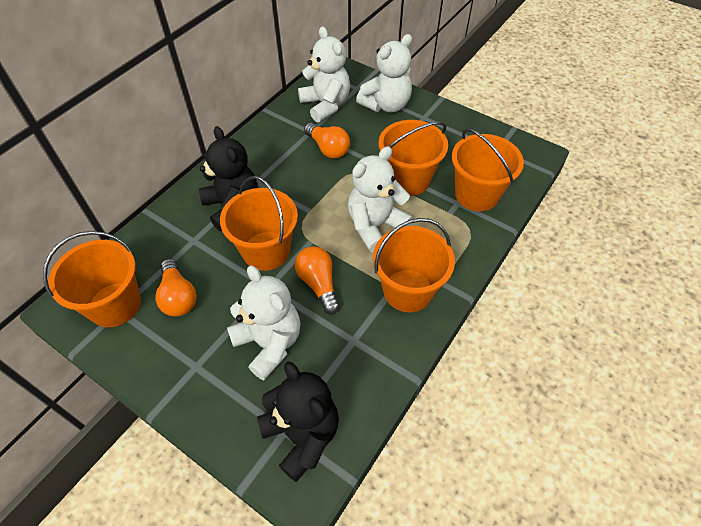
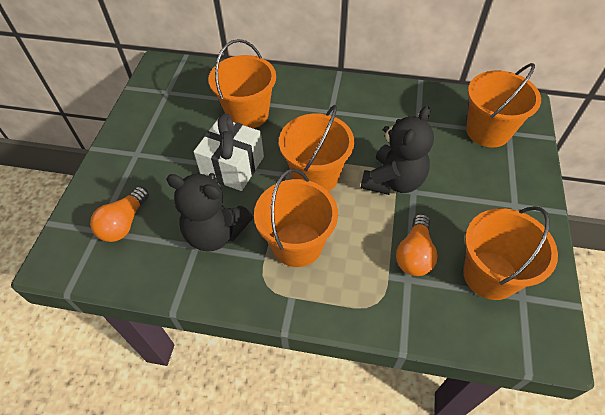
orange light bulb: 3 -> 2
white gift: 0 -> 1
white teddy bear: 4 -> 0

